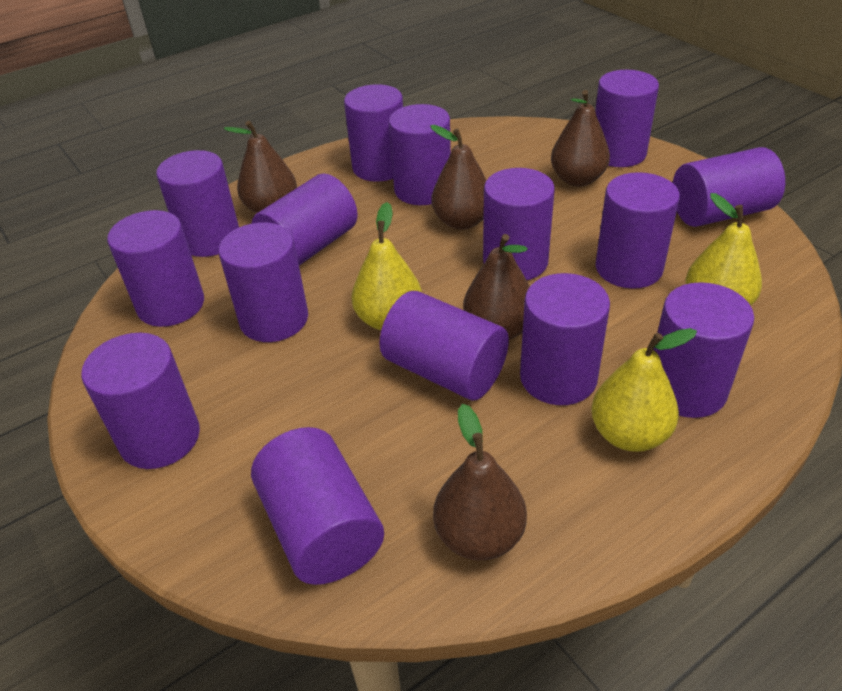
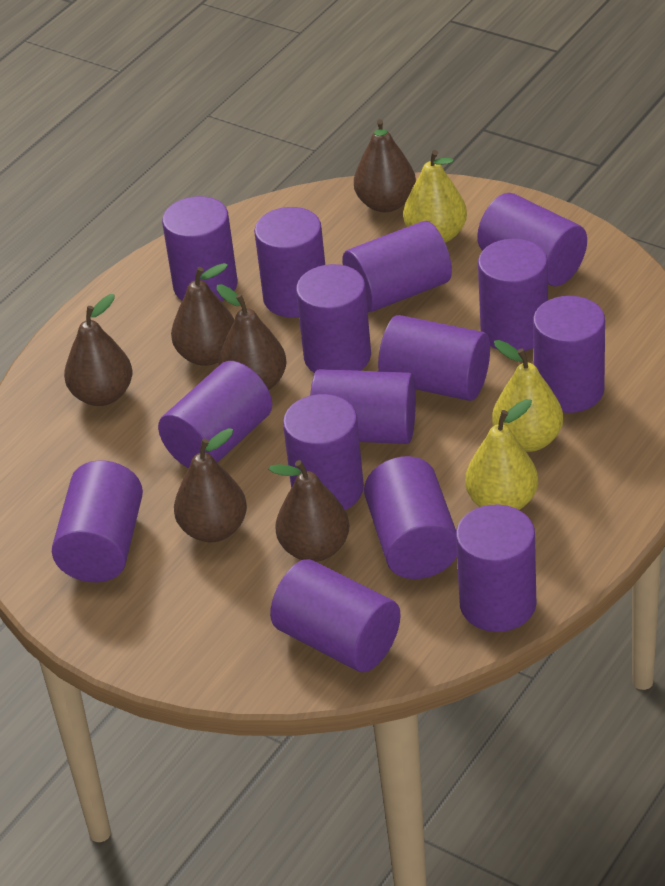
brown pear: 5 -> 6

